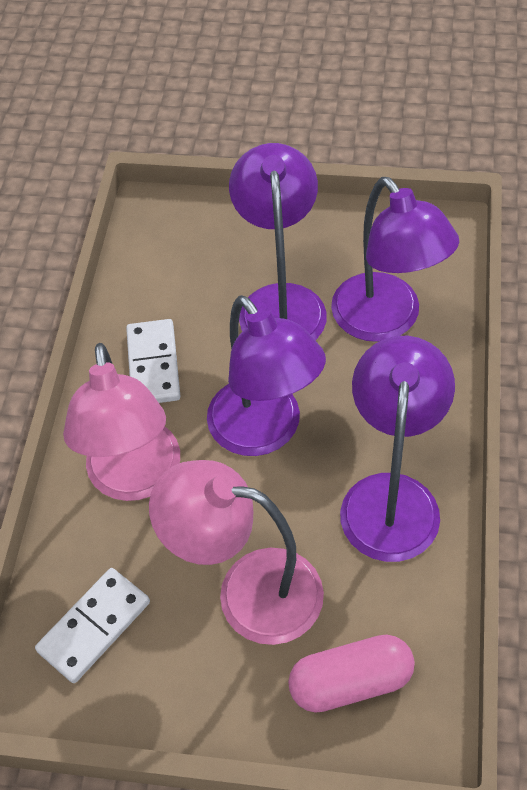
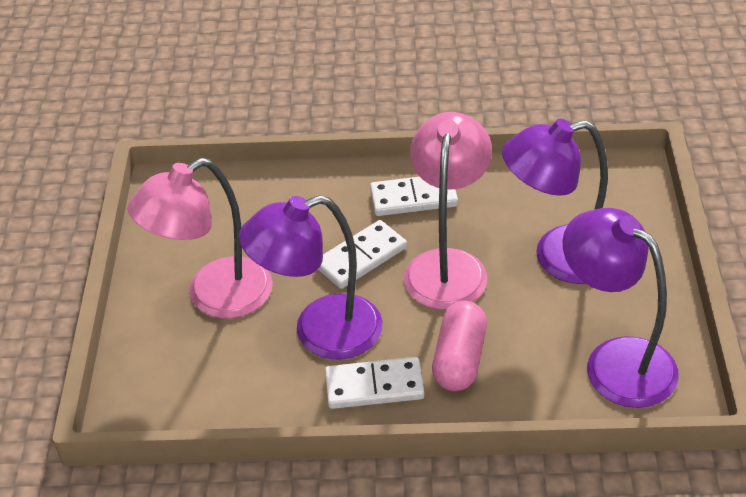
purple lamp: 4 -> 3
white domino: 2 -> 3

